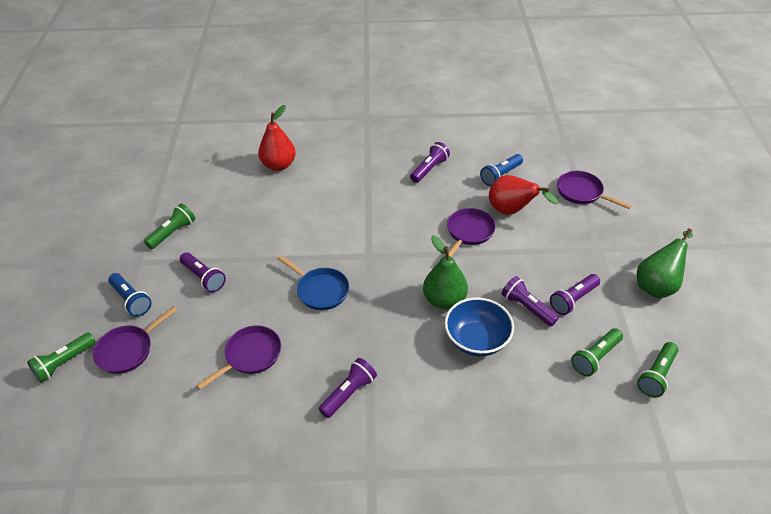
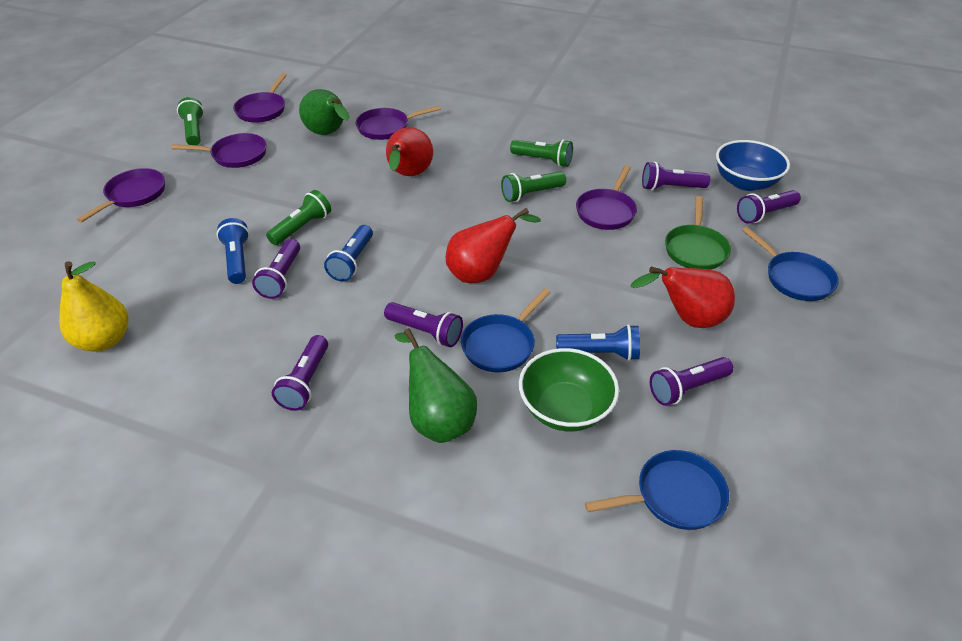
blue flashlight: 2 -> 3
blue pan: 1 -> 3
green bowl: 0 -> 1
green pan: 0 -> 1
purple flashlight: 5 -> 6
purple pan: 4 -> 5
red pear: 2 -> 3
yellow pear: 0 -> 1

